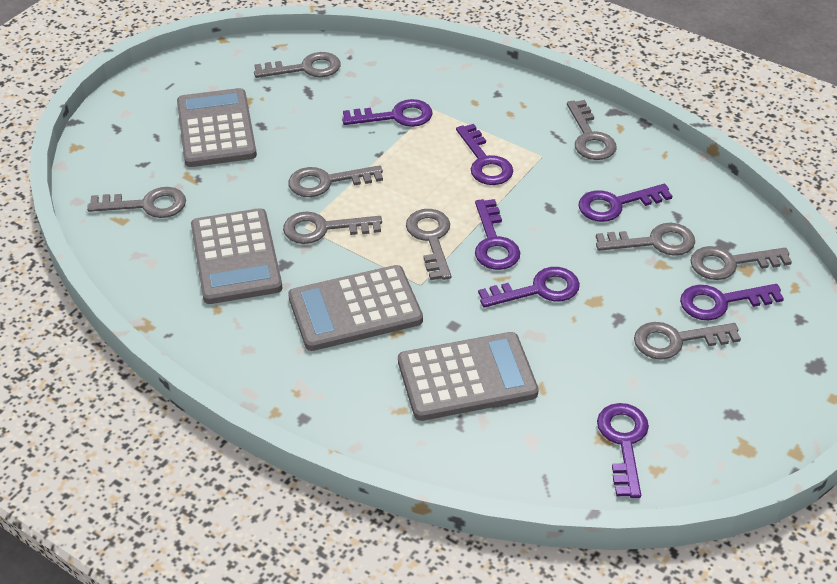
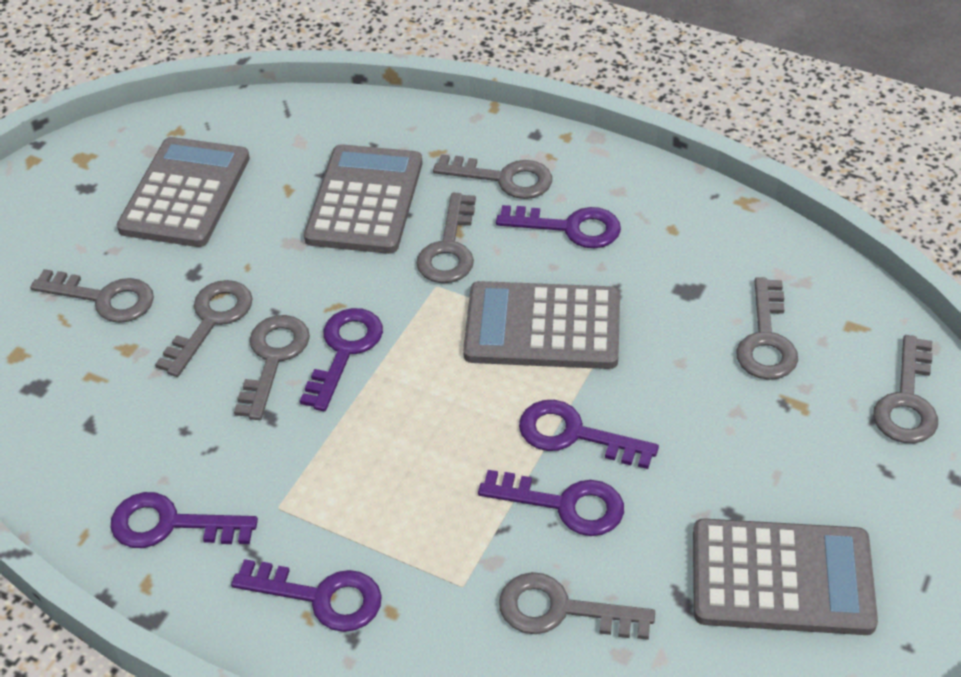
grey key: 9 -> 8
purple key: 7 -> 6

